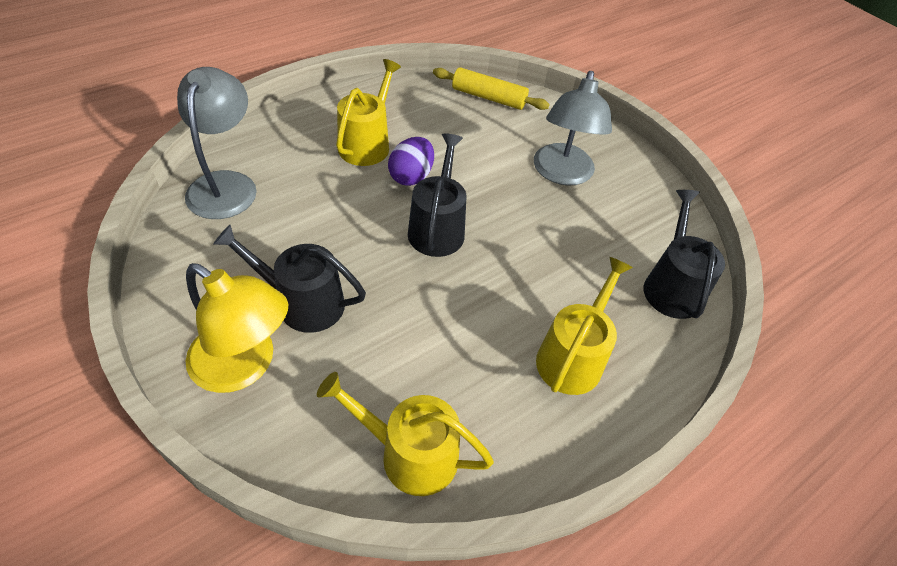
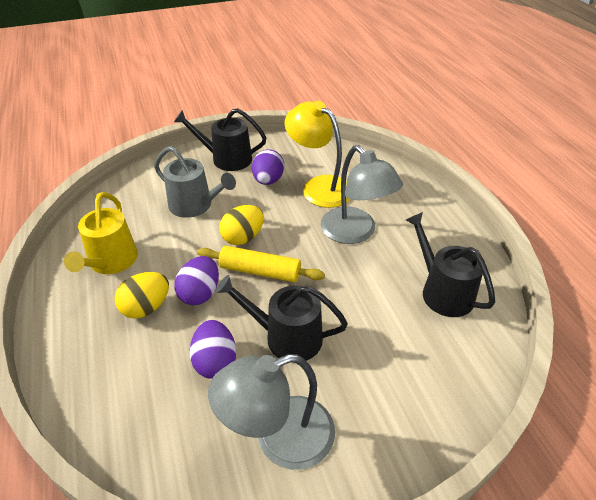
grey watering can: 0 -> 1
purple egg: 1 -> 3
yellow egg: 0 -> 2
yellow watering can: 3 -> 1

